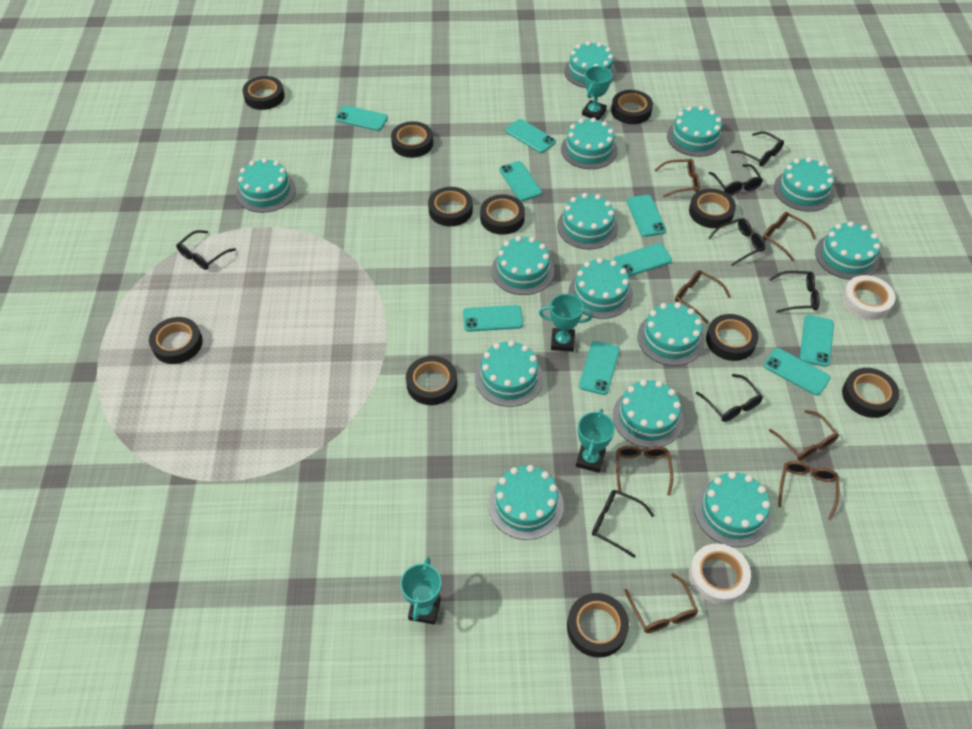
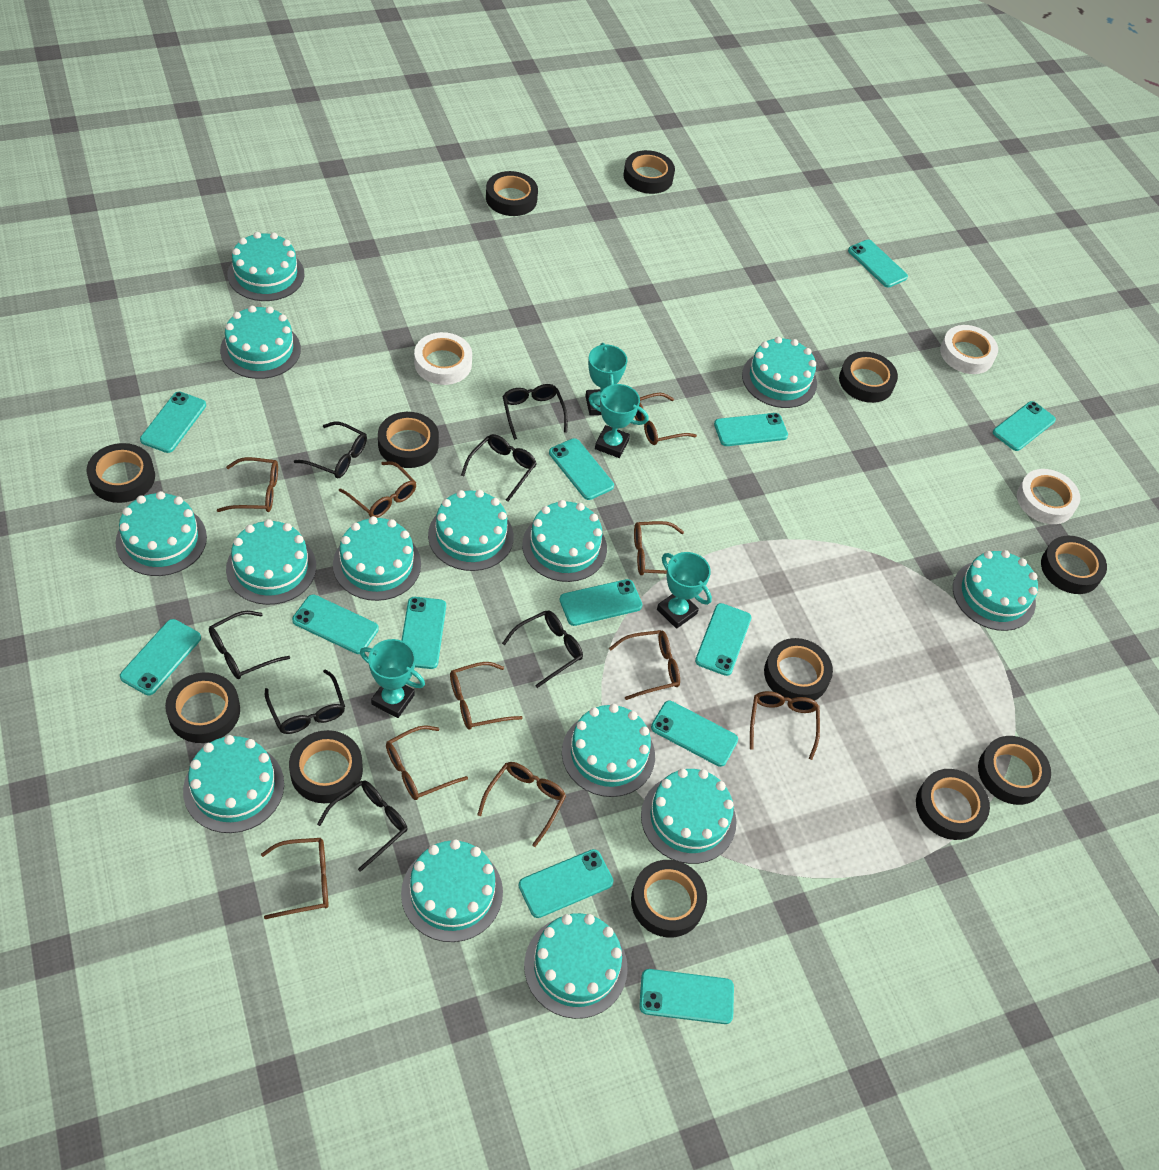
black tape: 11 -> 12
brown glasses: 7 -> 10
turquoise phone: 9 -> 13
white tape: 2 -> 3

